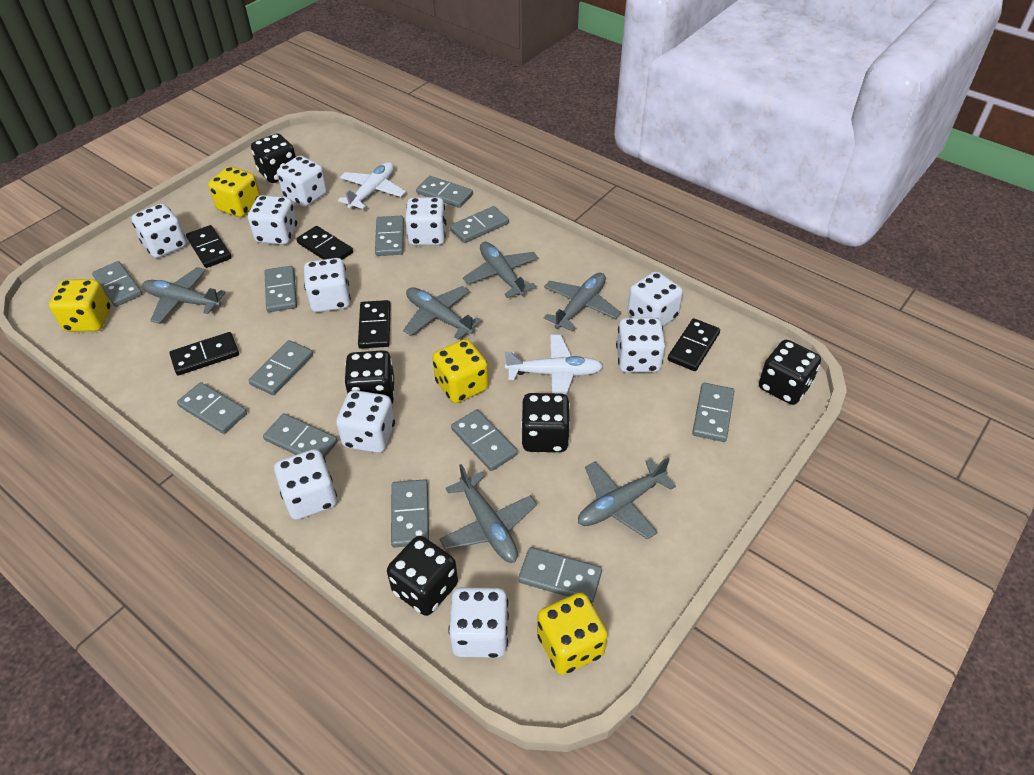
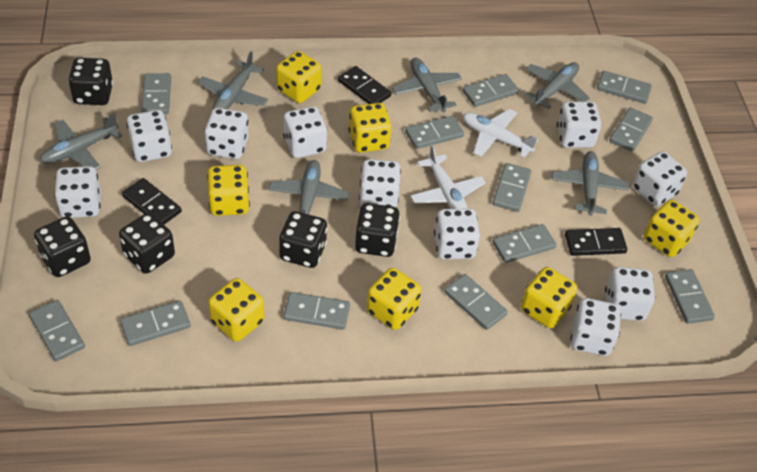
black domino: 5 -> 3
yellow dice: 4 -> 7

